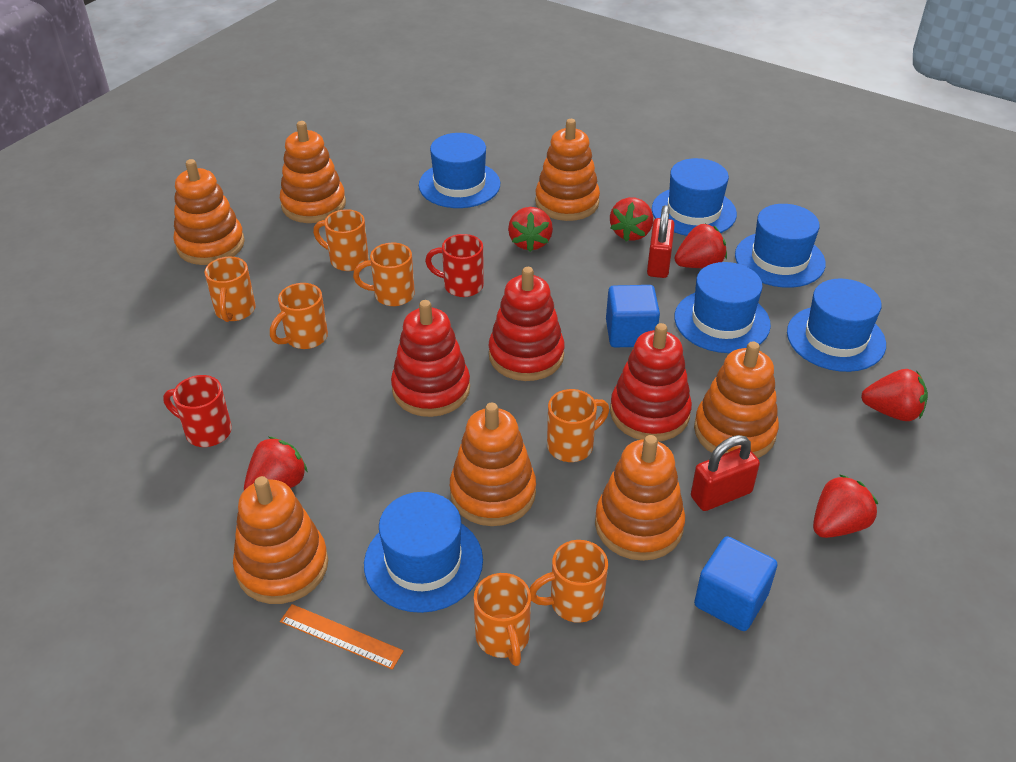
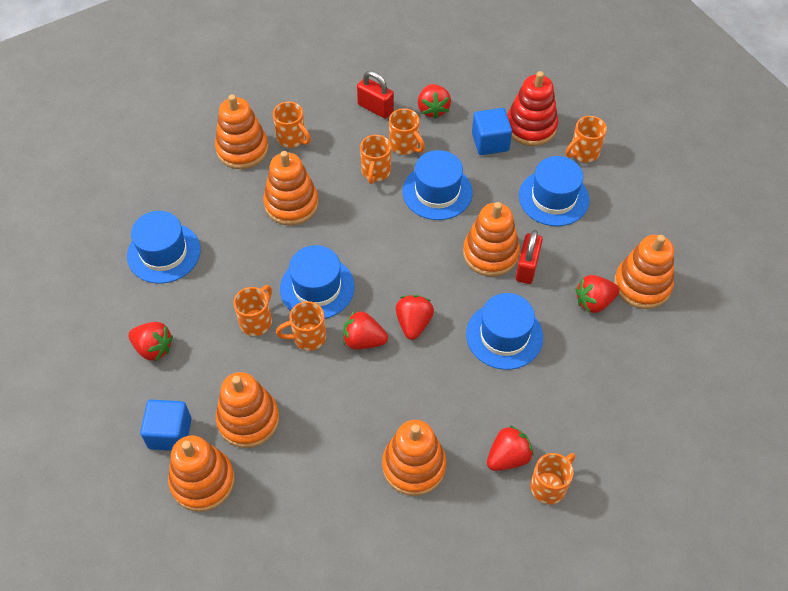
blue hat: 6 -> 5
orange ruler: 1 -> 0
red mug: 2 -> 0
red stacking toy: 3 -> 1

